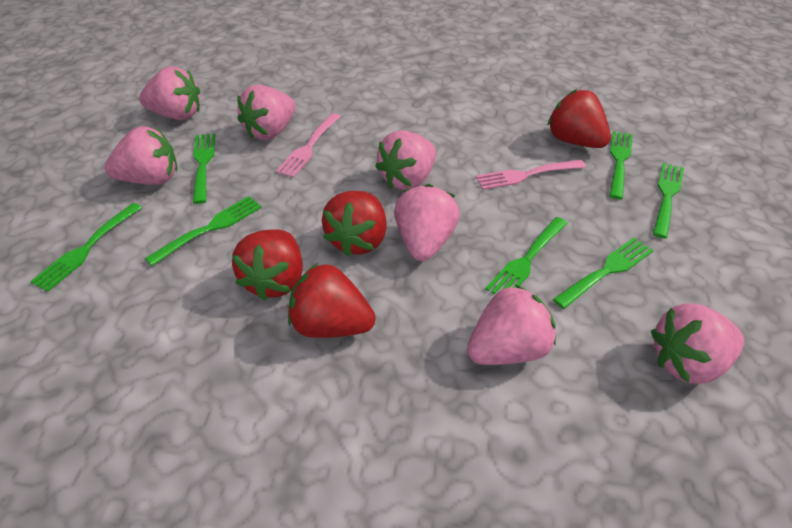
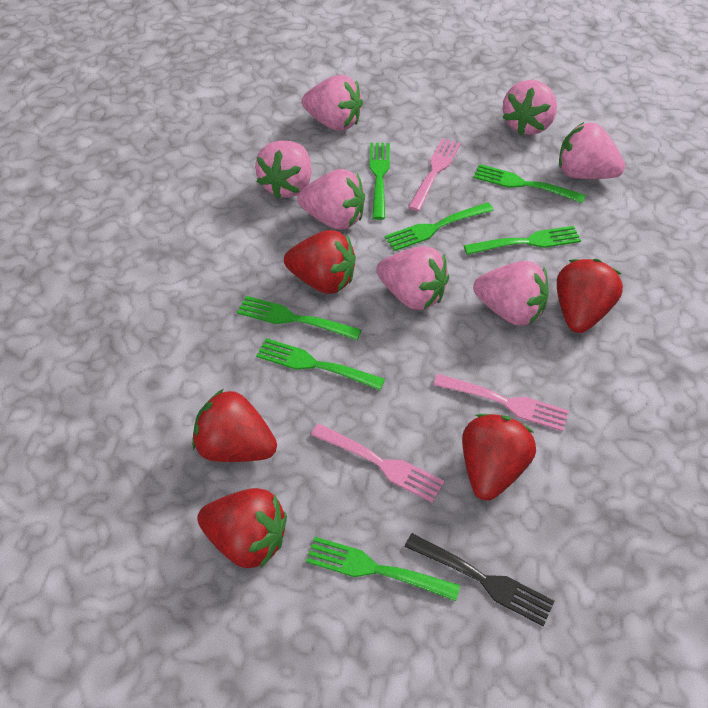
black fork: 0 -> 1
pink fork: 2 -> 3
red strawberry: 4 -> 5

